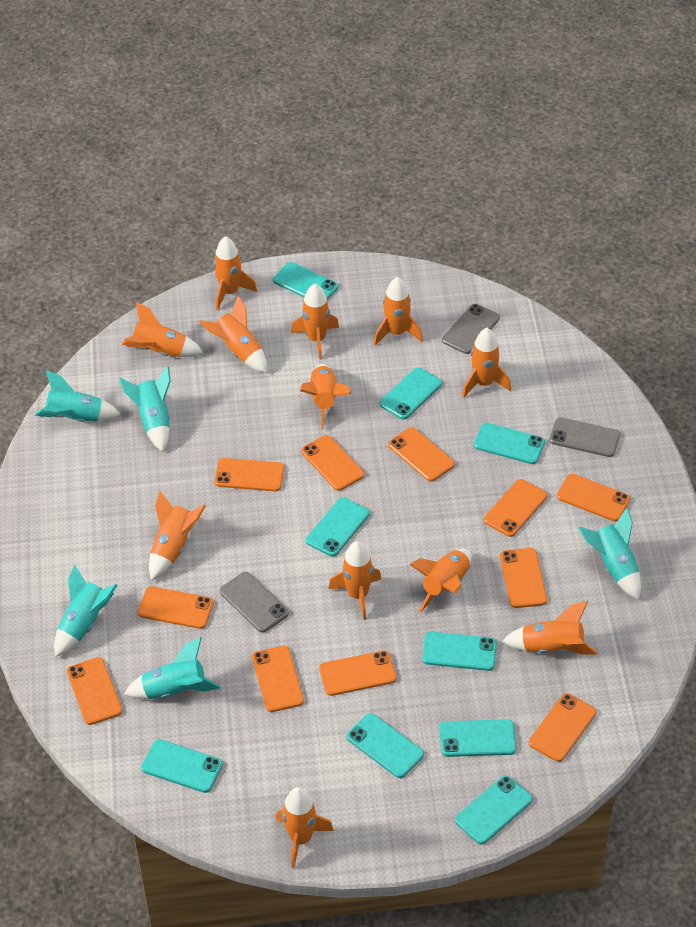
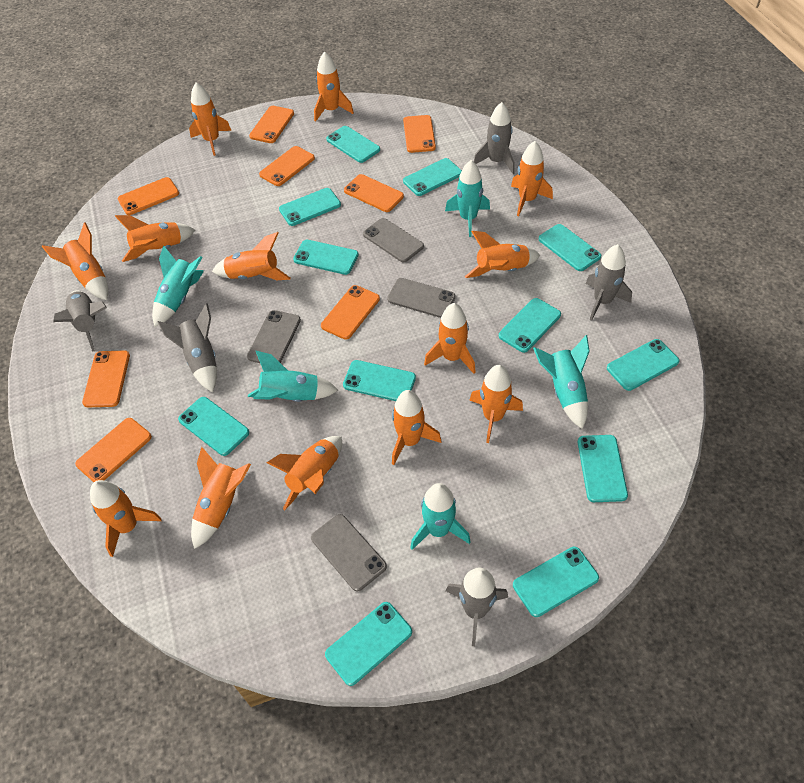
grey phone: 3 -> 4
grey rocket: 0 -> 5
orange phone: 11 -> 8
orange rocket: 12 -> 13
turquoise phone: 9 -> 12

